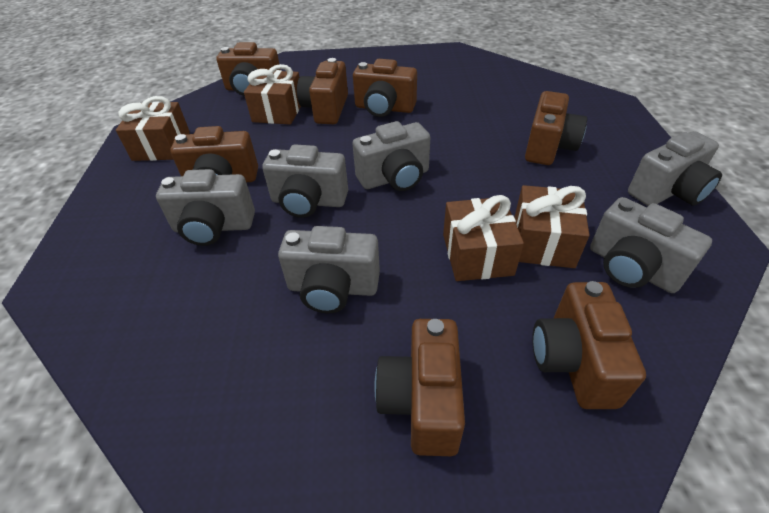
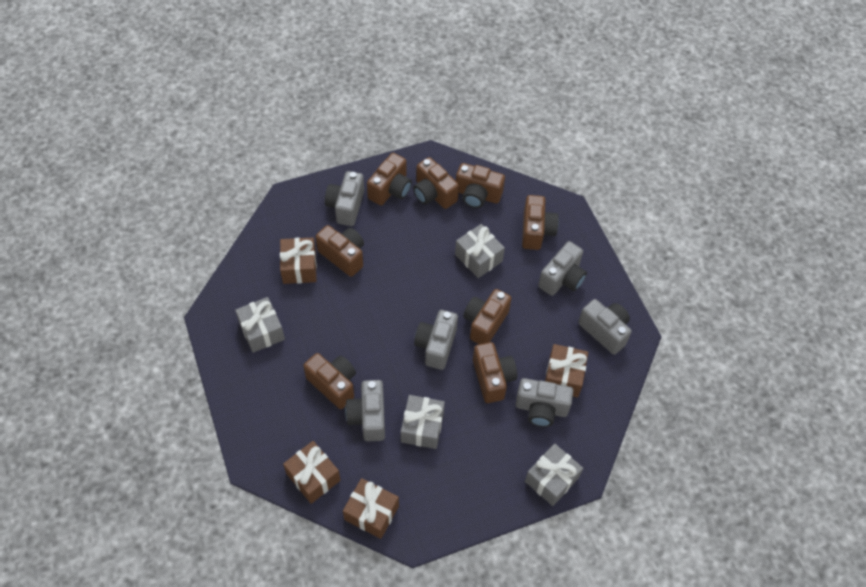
brown camera: 7 -> 8
grey gift: 0 -> 4

